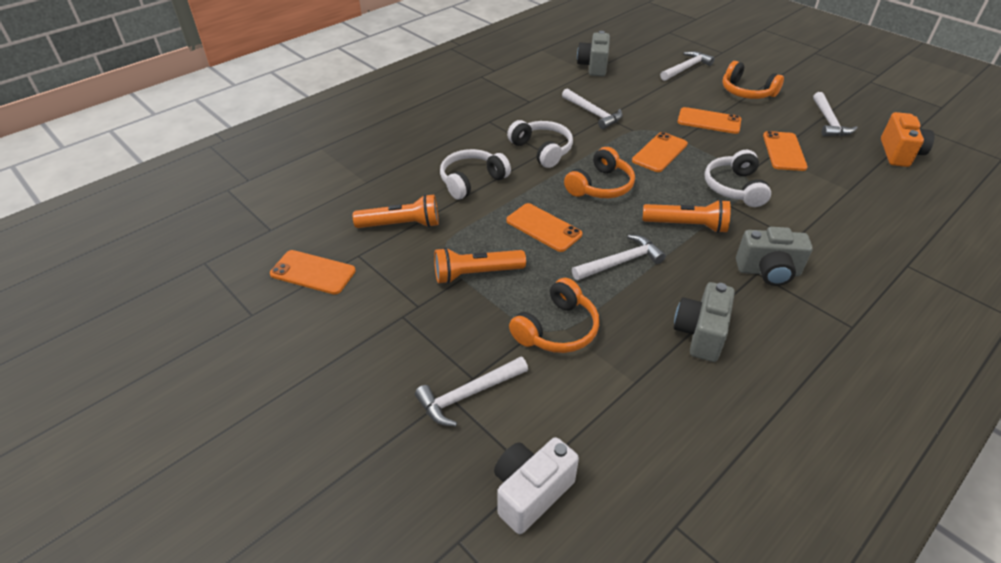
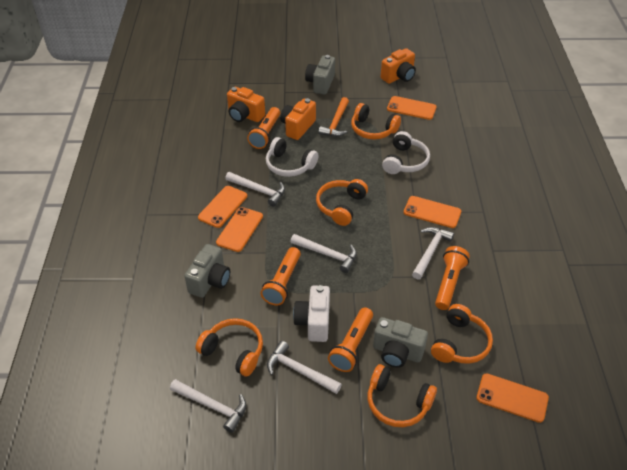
orange camera: 1 -> 3
orange flashlight: 3 -> 4
orange hammer: 0 -> 1
orange headphones: 3 -> 5
white headphones: 3 -> 2

